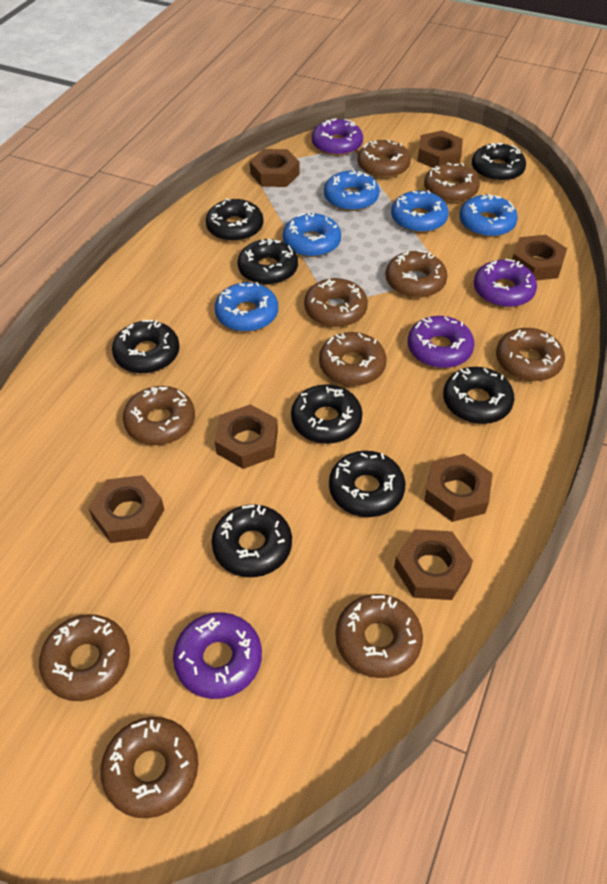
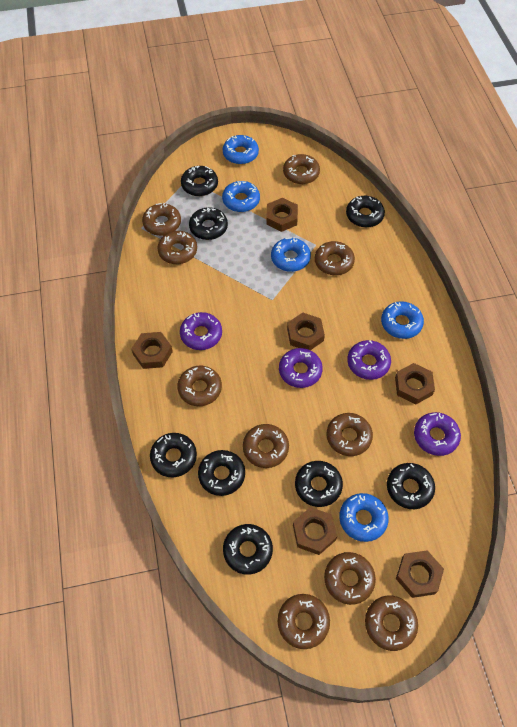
brown nut: 7 -> 6

